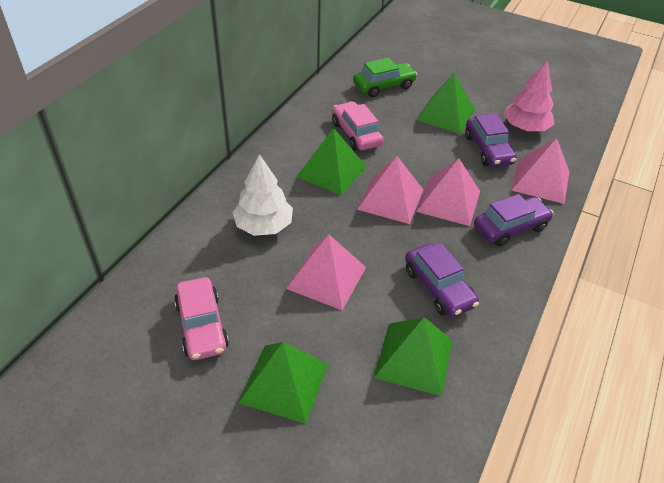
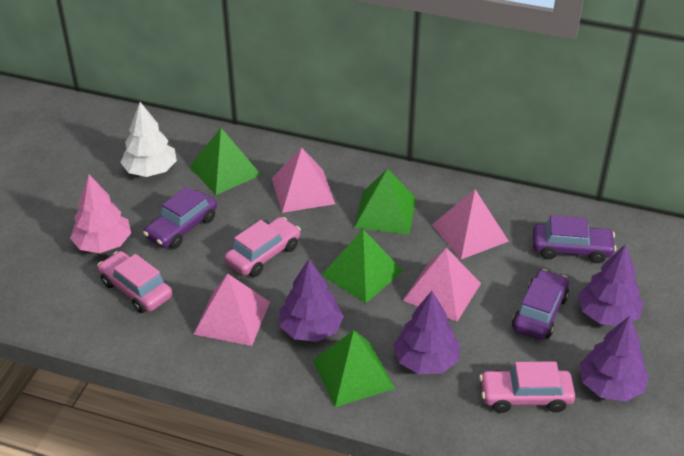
green car: 1 -> 0
pink car: 2 -> 3
purple tree: 0 -> 4

